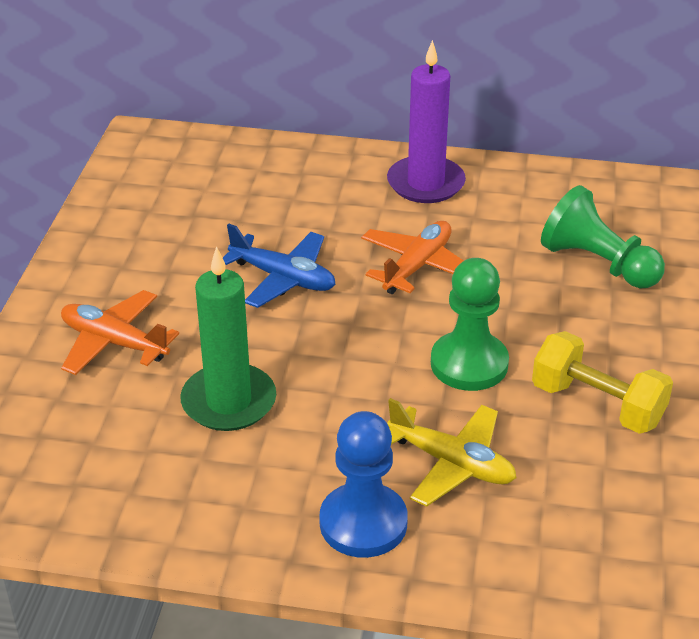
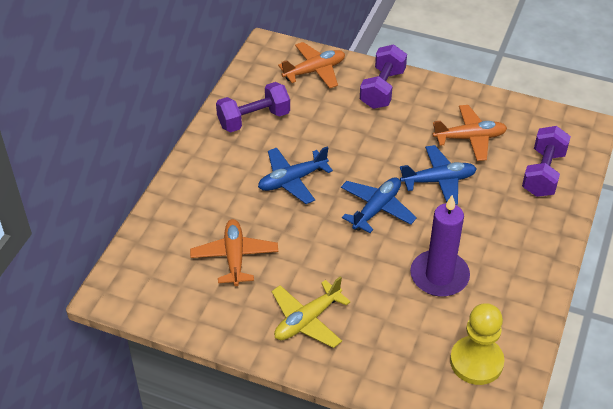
blue pawn: 1 -> 0
blue plane: 1 -> 3
green candle: 1 -> 0
green pawn: 2 -> 0
orange plane: 2 -> 3
purple dumbbell: 0 -> 3
yellow dumbbell: 1 -> 0
yellow pawn: 0 -> 1

